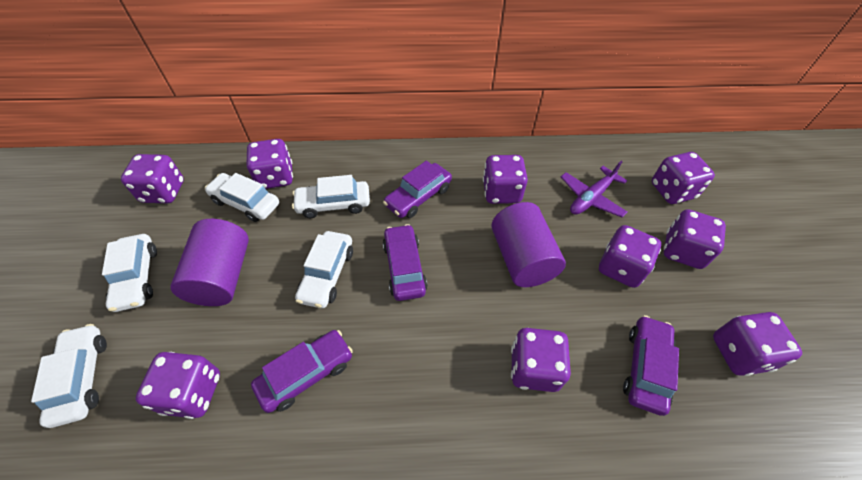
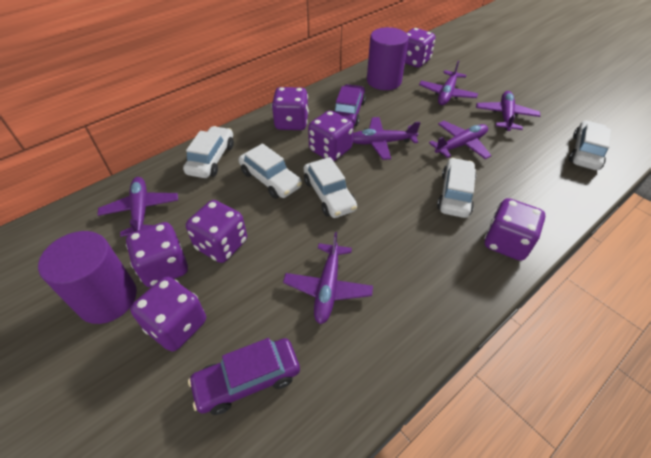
purple car: 4 -> 2
purple dice: 9 -> 7
purple plane: 1 -> 6

